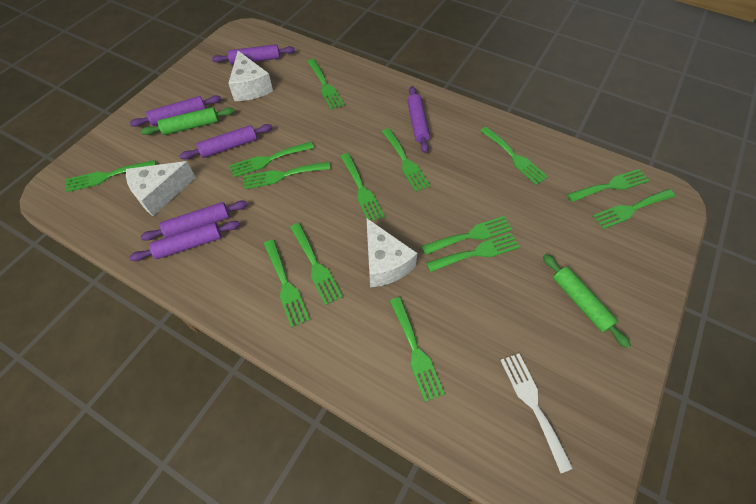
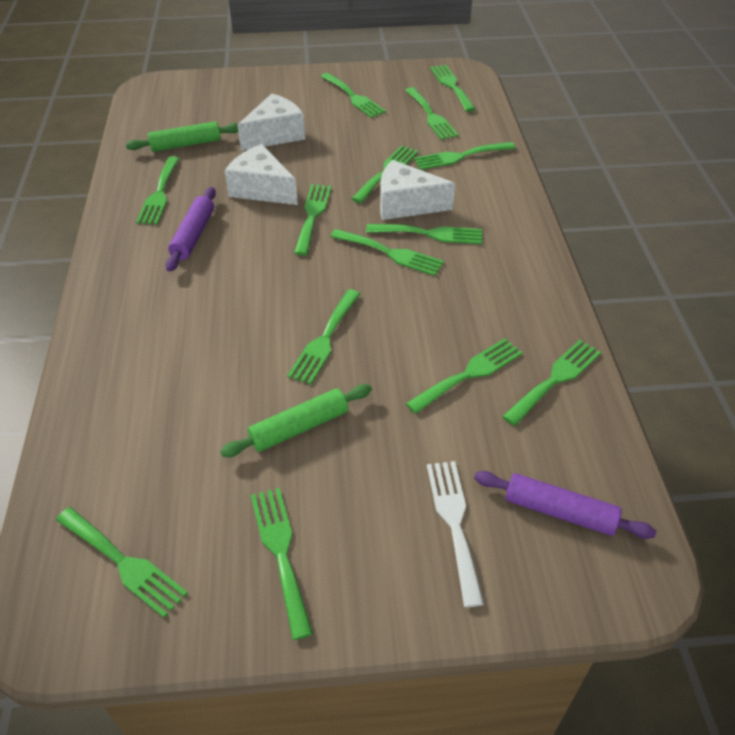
purple rolling pin: 6 -> 2

